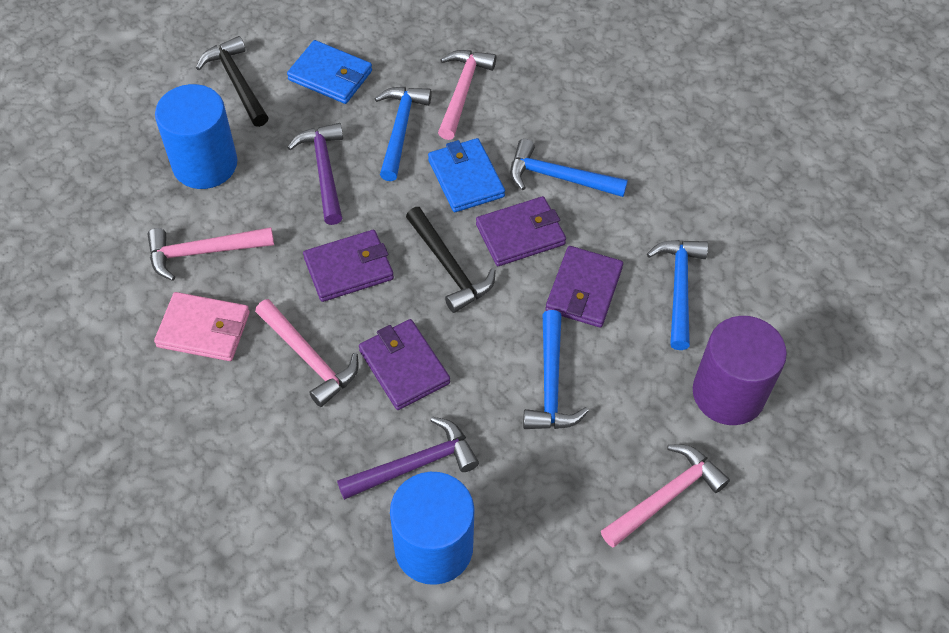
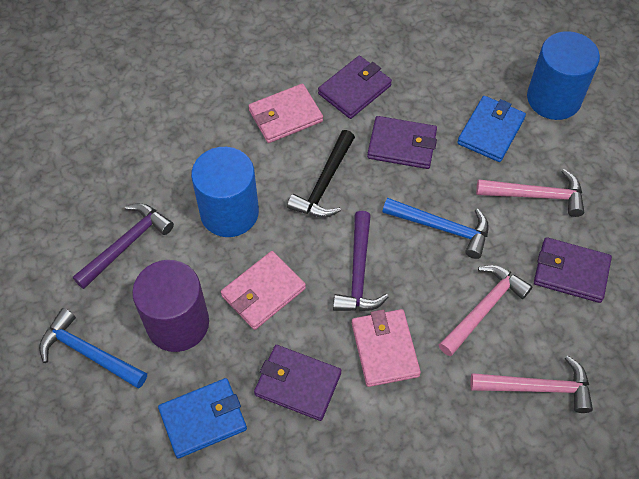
black hammer: 2 -> 1
blue hammer: 4 -> 2
pink hammer: 4 -> 3
pink wallet: 1 -> 3

